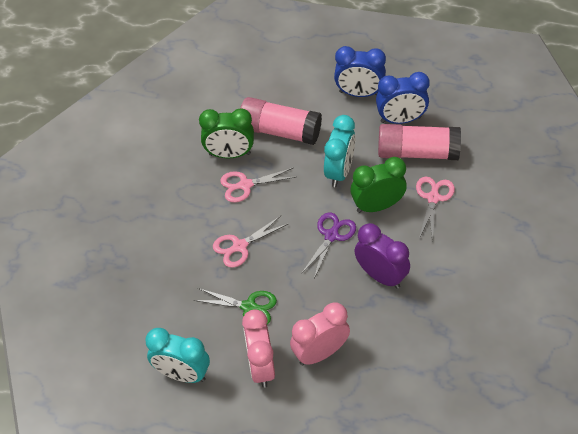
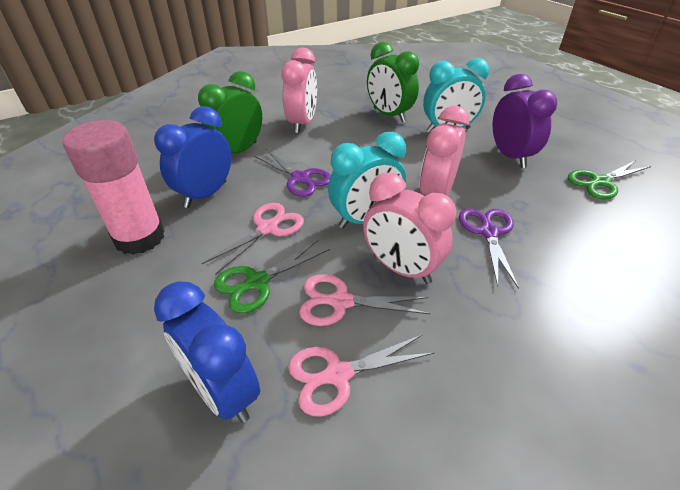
green scissors: 1 -> 2
pink clock: 2 -> 3
pink glue stick: 2 -> 1
purple scissors: 1 -> 2

